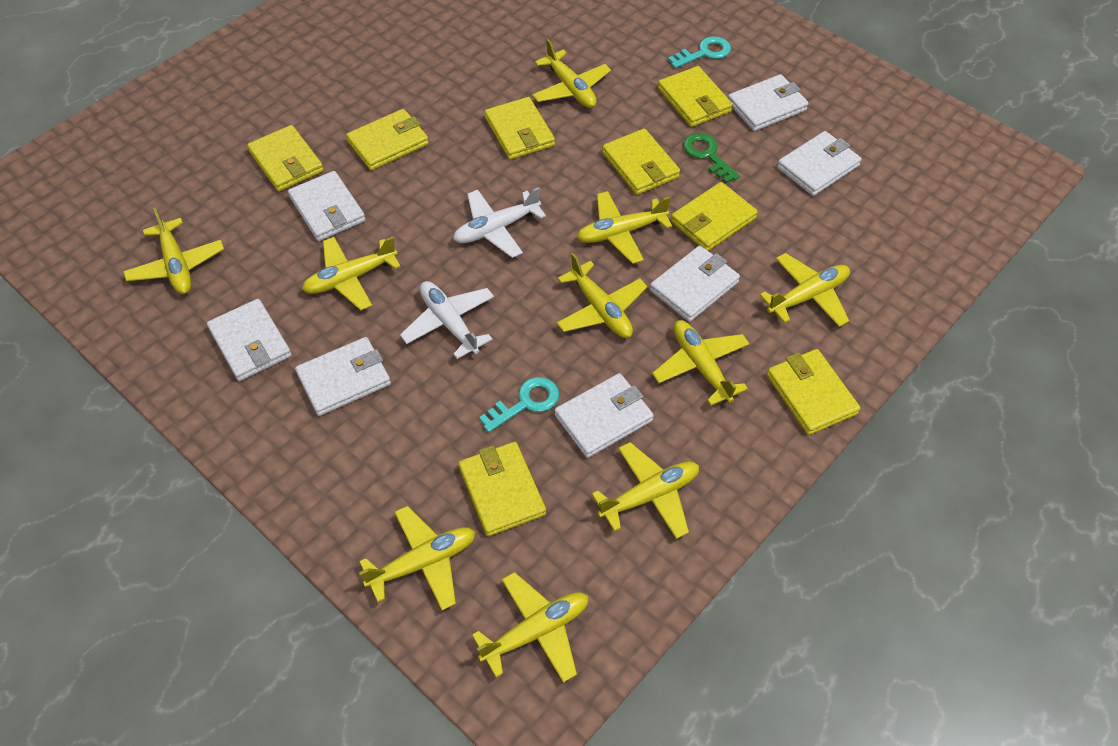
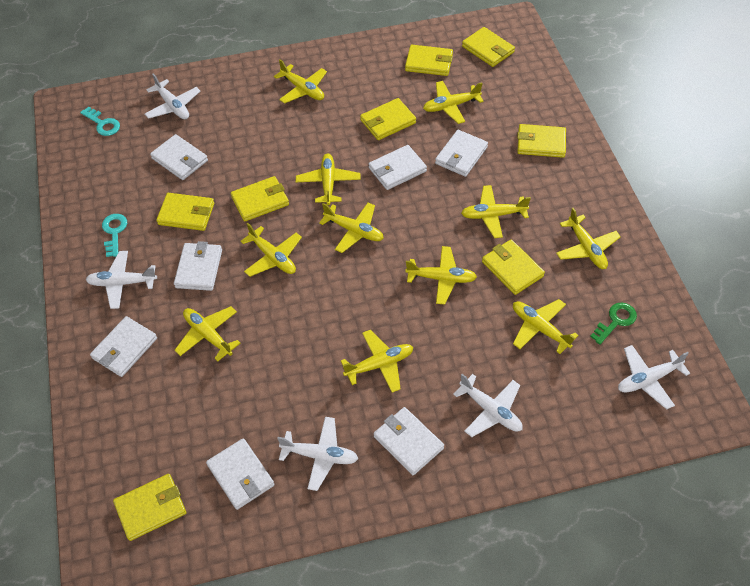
white plane: 2 -> 5
yellow plane: 10 -> 11

